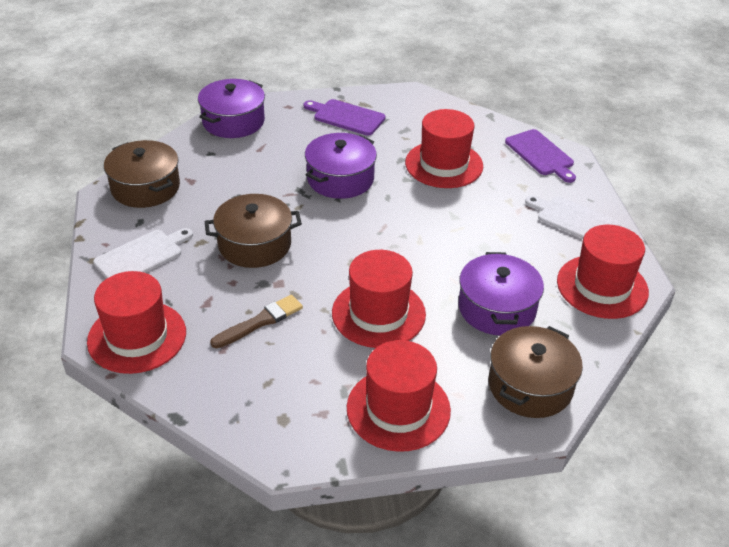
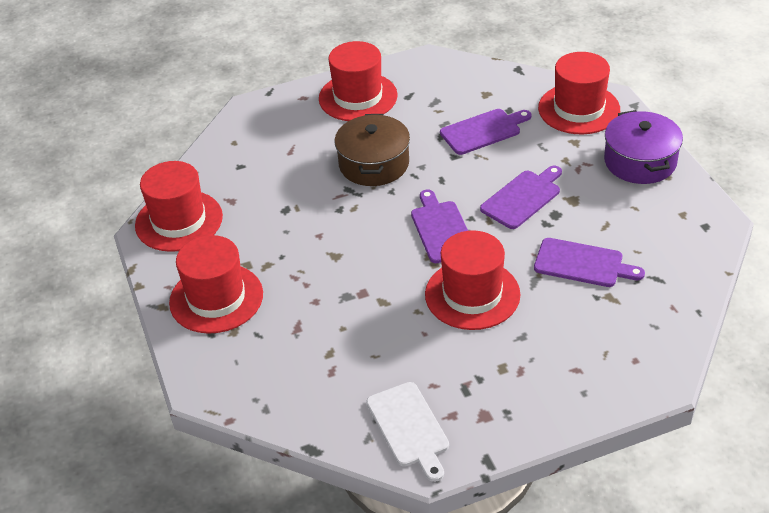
brown brush: 1 -> 0
brown pot: 3 -> 1
purple cutting board: 2 -> 4
purple pot: 3 -> 1
white cutting board: 2 -> 1

